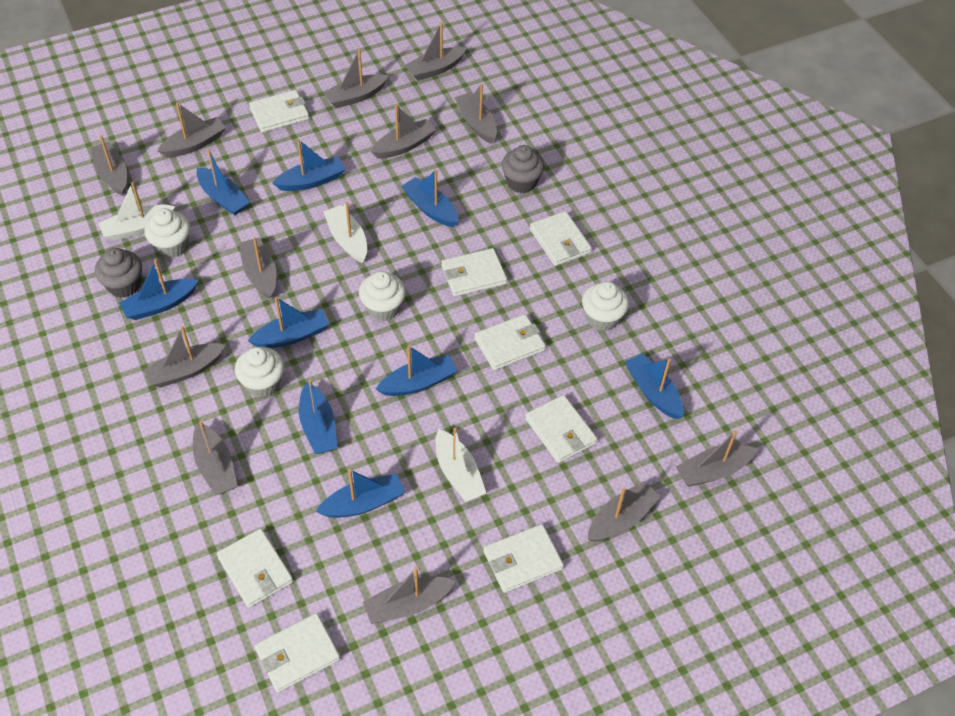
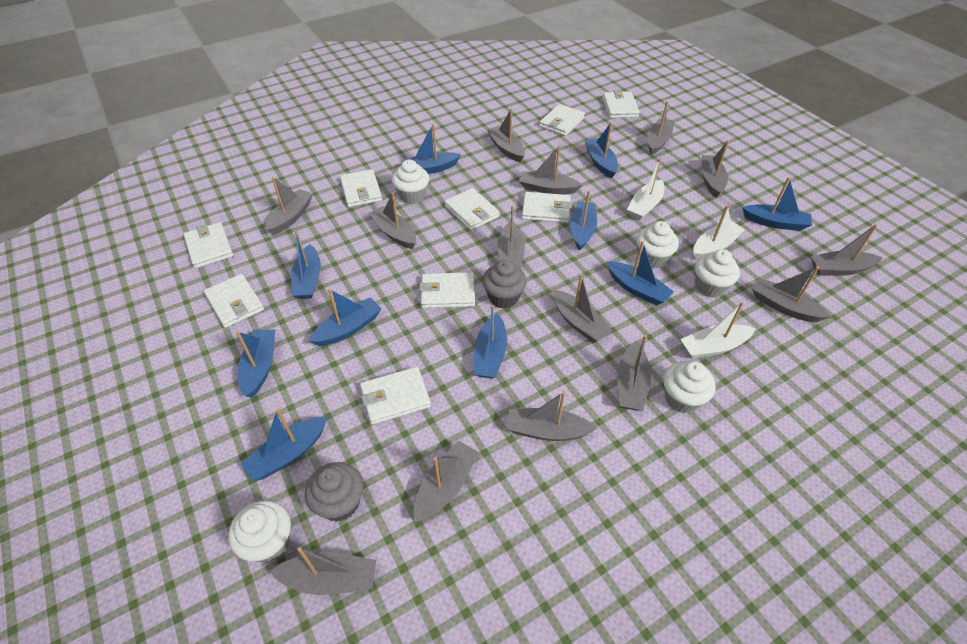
blue boat: 9 -> 10
grey boat: 12 -> 14
white cupcake: 4 -> 5
white wallet: 8 -> 9

